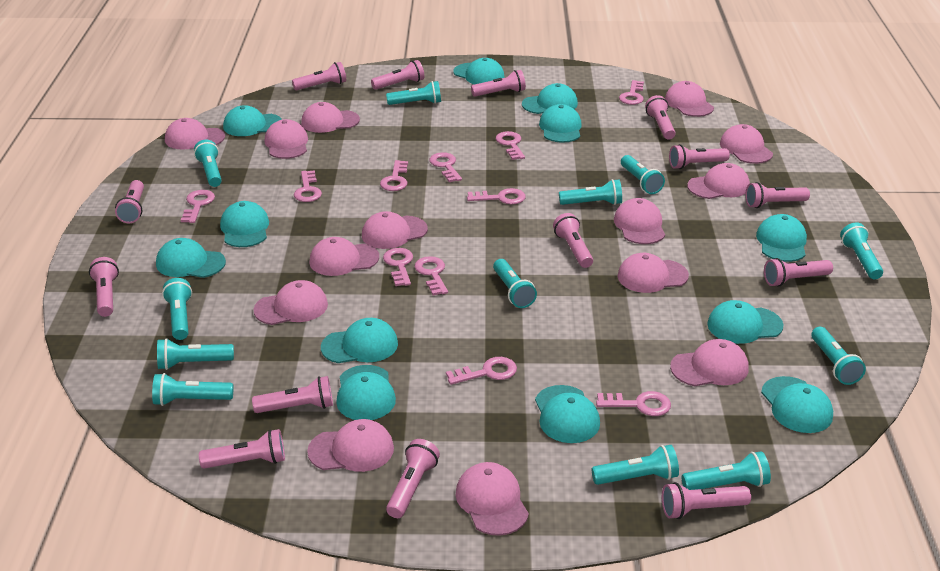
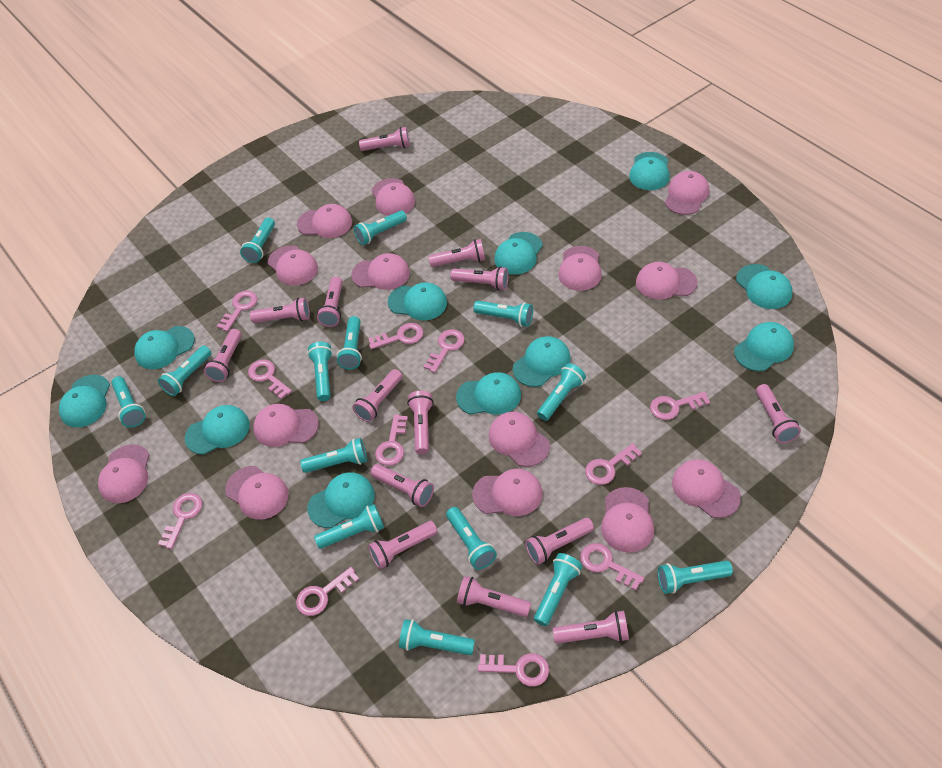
turquoise cap: 12 -> 11
turquoise flashlight: 12 -> 14

